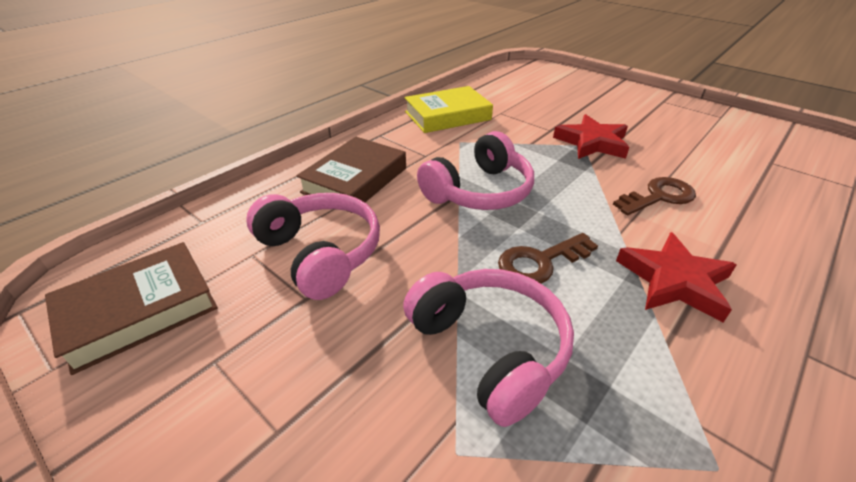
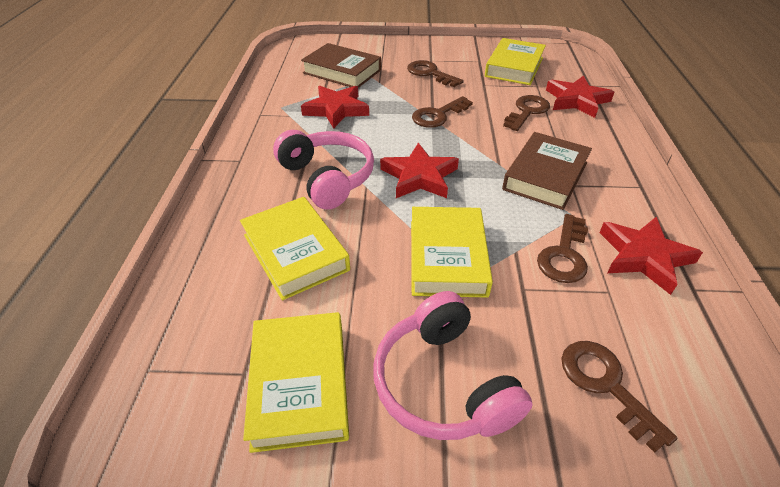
brown key: 2 -> 5
pink headphones: 3 -> 2
red star: 2 -> 4
yellow book: 1 -> 4

